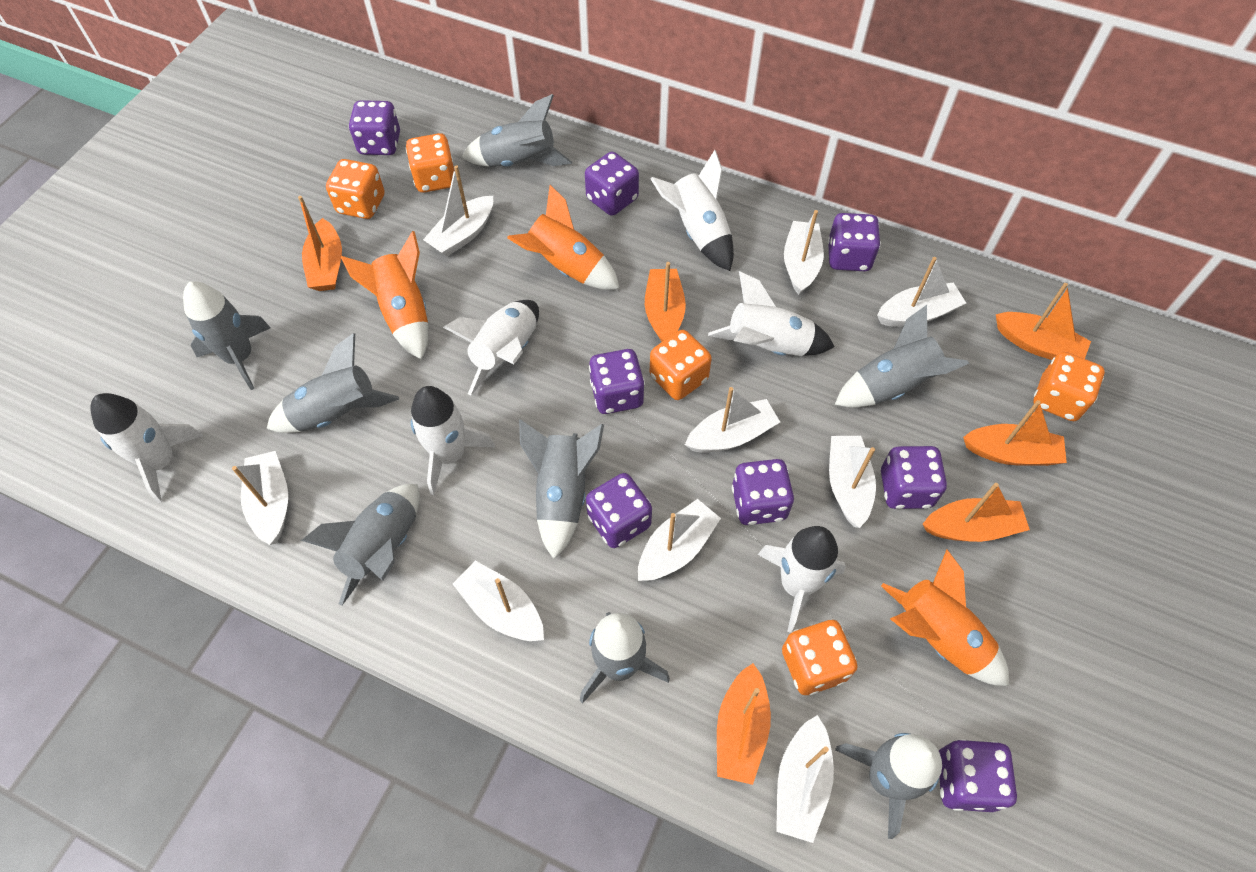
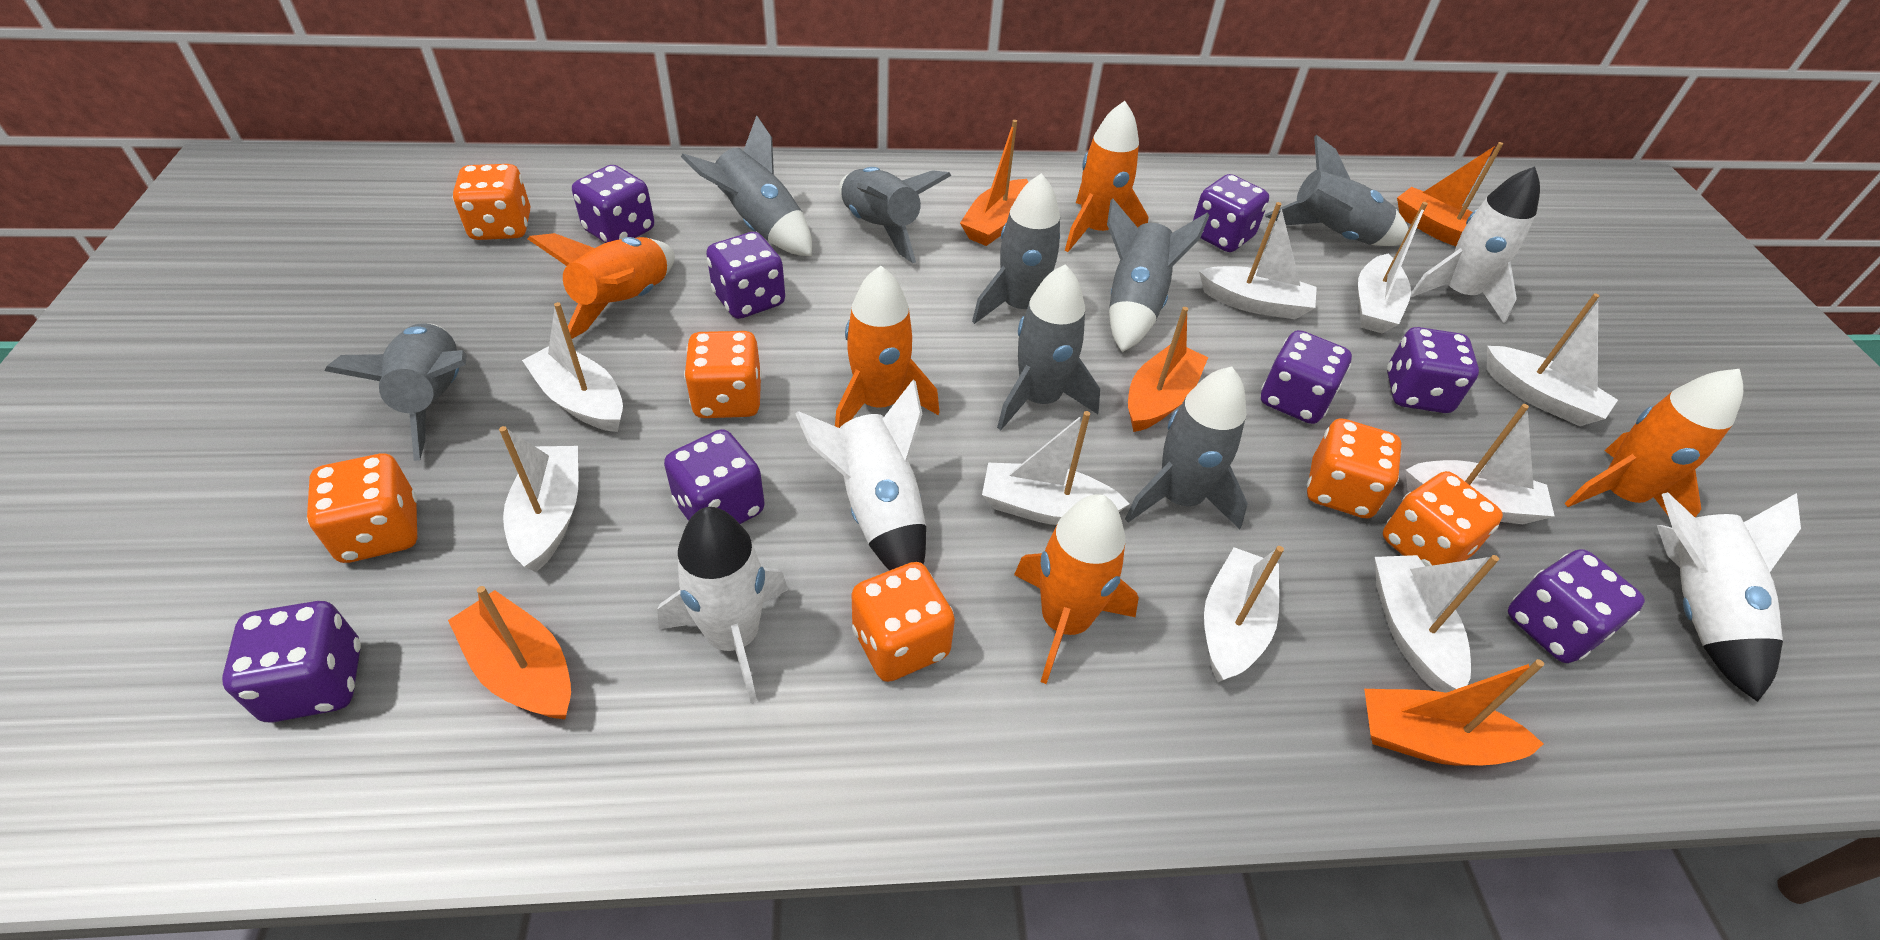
orange boat: 6 -> 5
orange dice: 5 -> 6
orange rocket: 3 -> 5
white rocket: 6 -> 4

